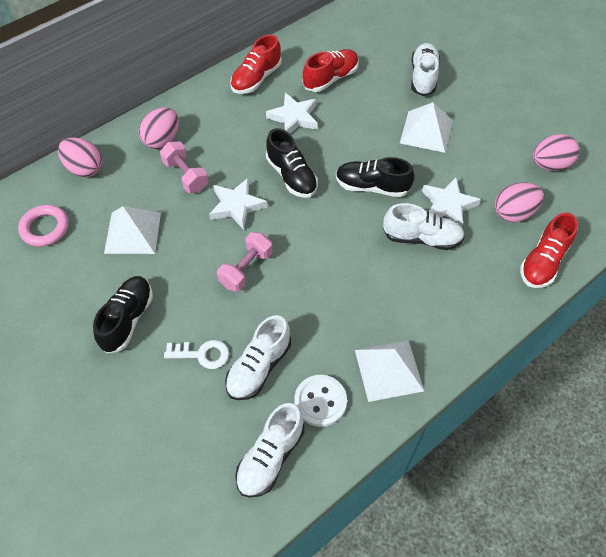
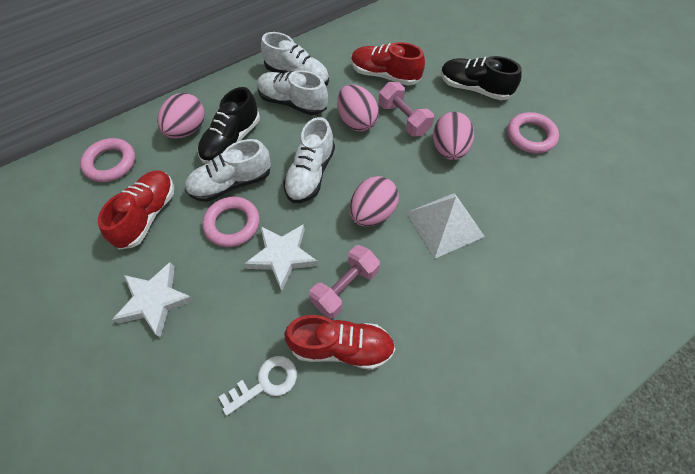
black shoe: 3 -> 2
pink ring: 1 -> 3
white button: 1 -> 0
white pyramid: 3 -> 1
white star: 3 -> 2

